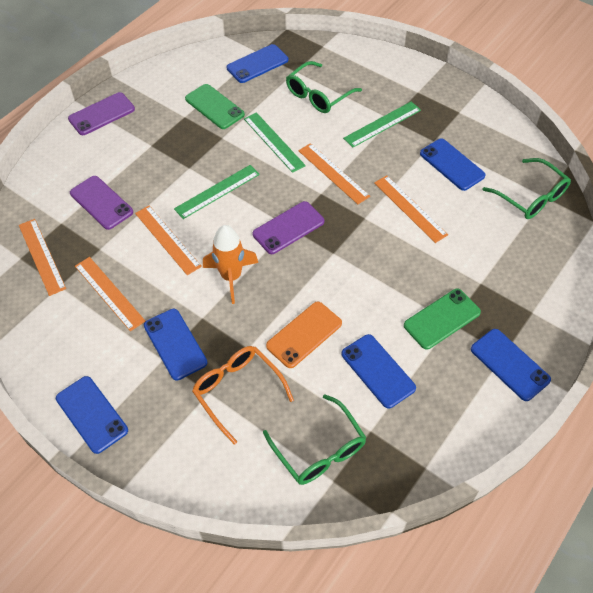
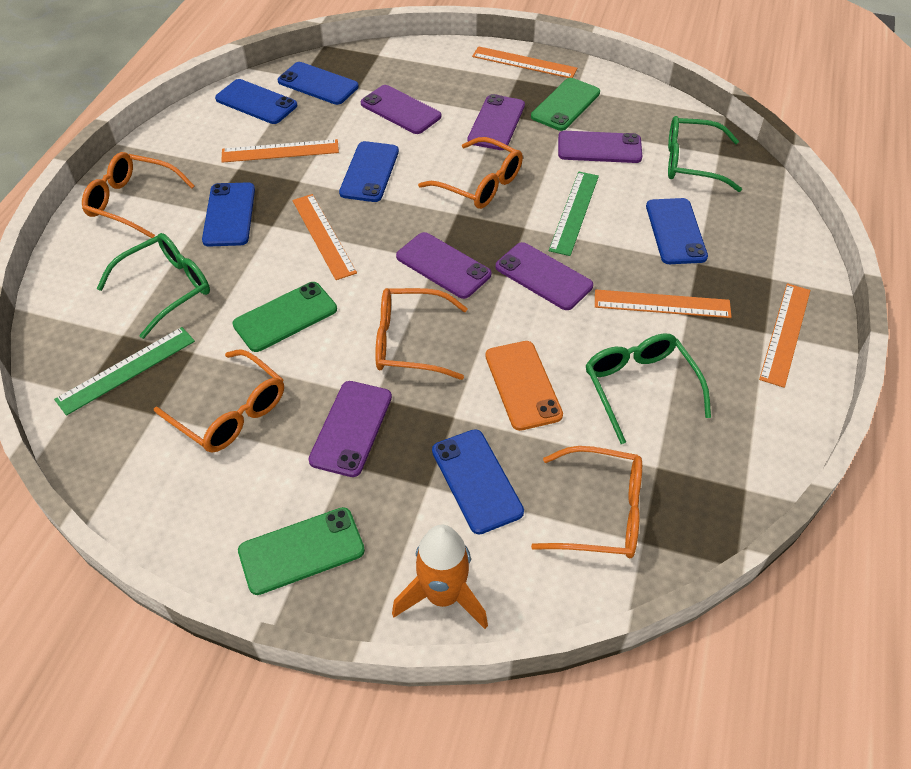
green phone: 2 -> 3
green ruler: 3 -> 2
orange glasses: 1 -> 5
purple phone: 3 -> 6

